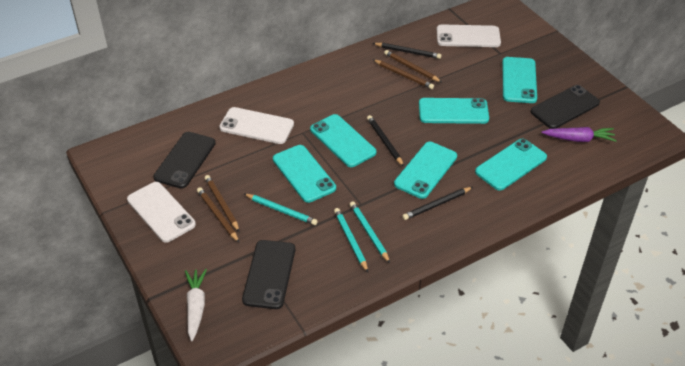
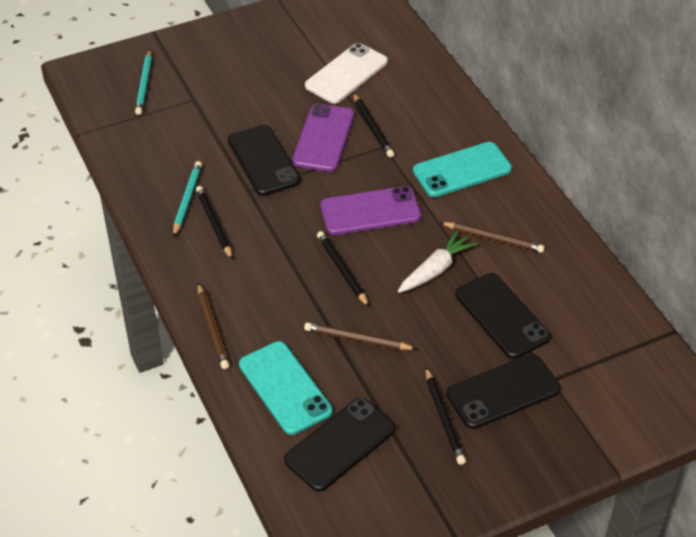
black pencil: 3 -> 4
black phone: 3 -> 4
brown pencil: 4 -> 3
purple carrot: 1 -> 0
purple phone: 0 -> 2
turquoise pencil: 3 -> 2
turquoise phone: 6 -> 2
white phone: 3 -> 1

